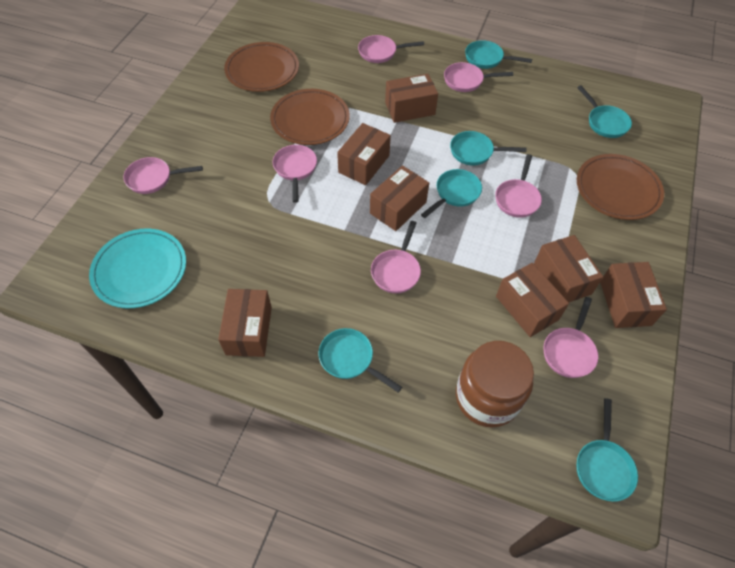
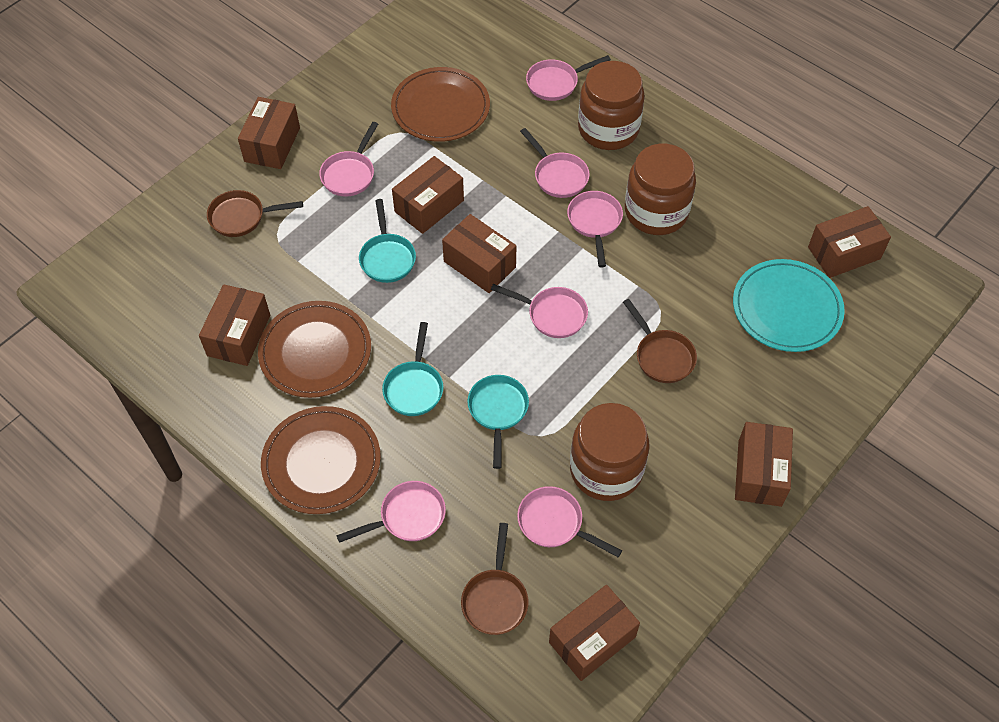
brown jar: 1 -> 3
brown pan: 0 -> 3
turquoise pan: 6 -> 3

